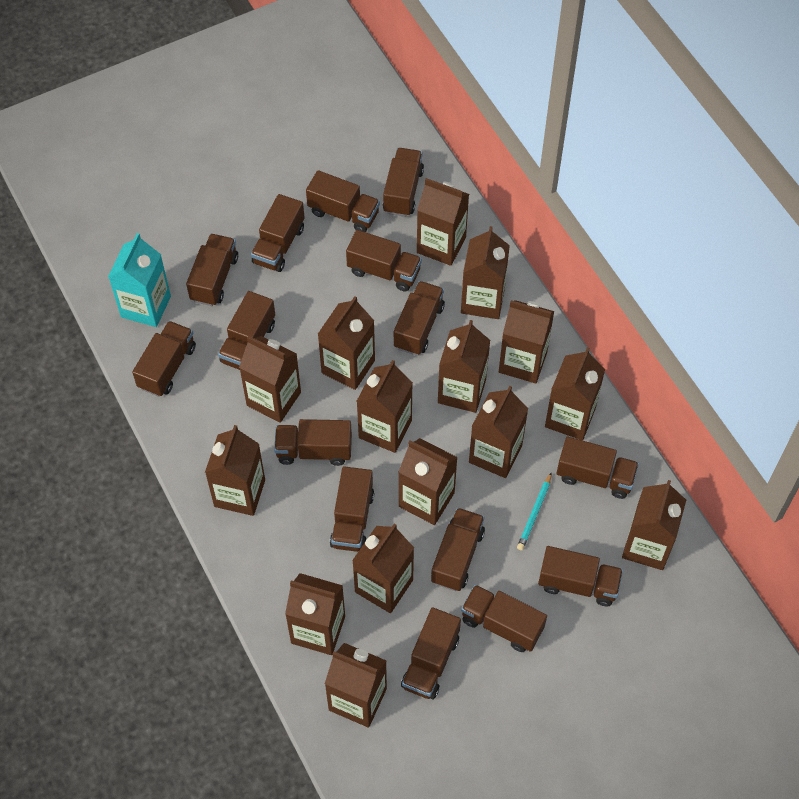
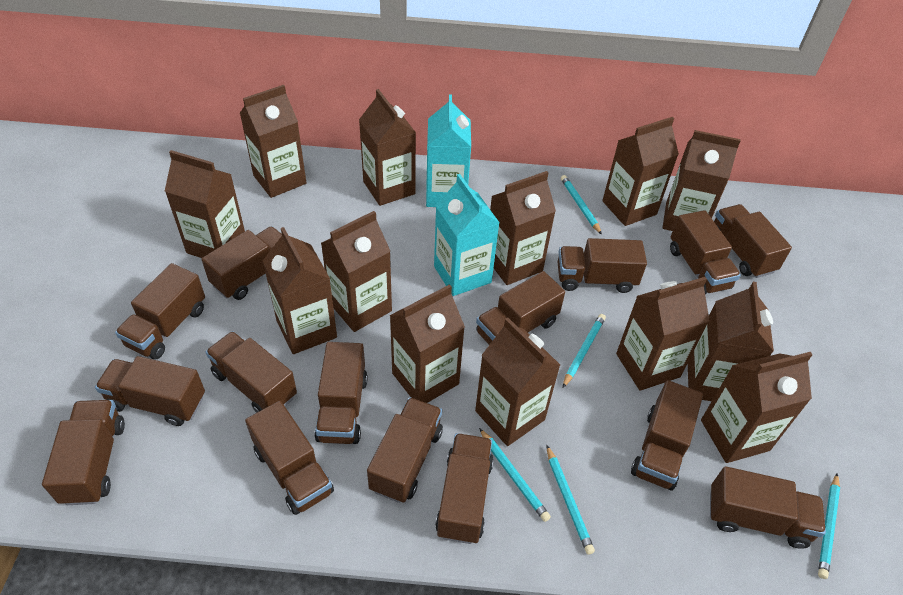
brown carton: 15 -> 13
turquoise carton: 1 -> 2
turquoise pencil: 1 -> 5

